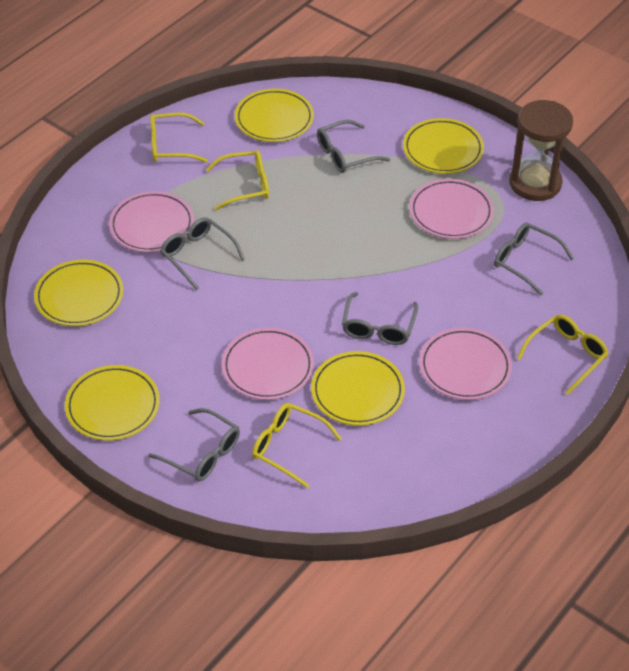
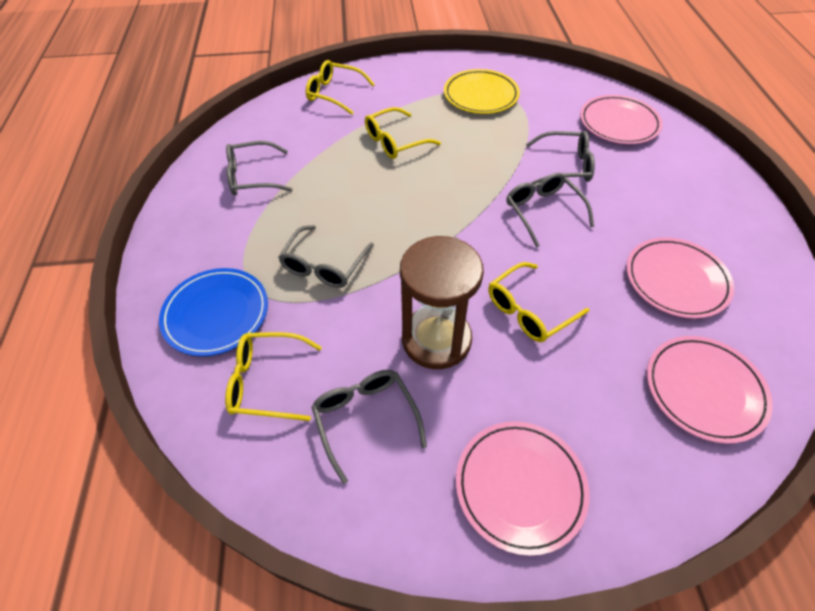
blue plate: 0 -> 1
yellow plate: 5 -> 1

